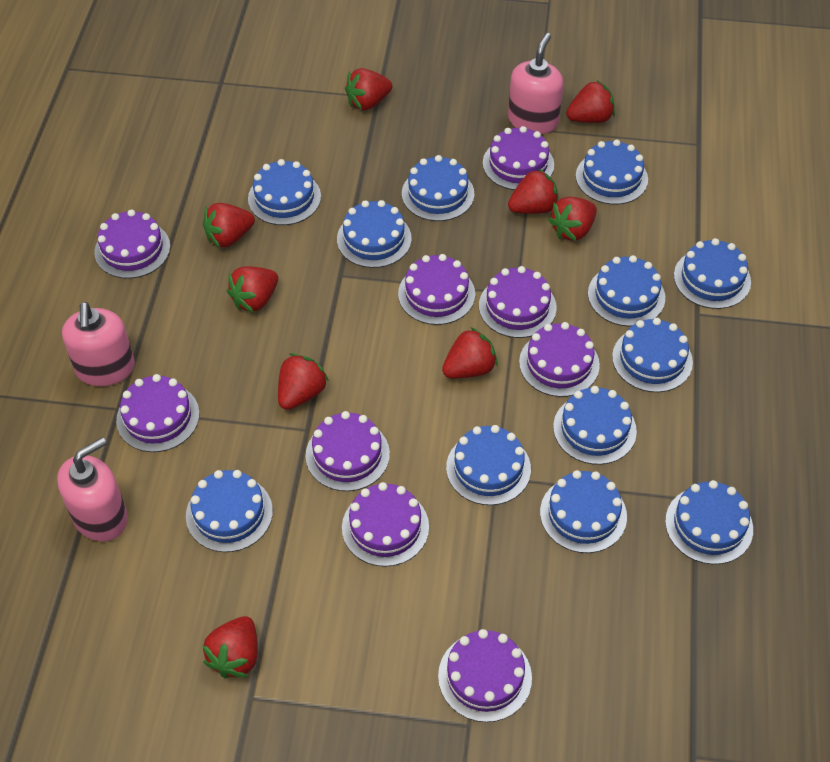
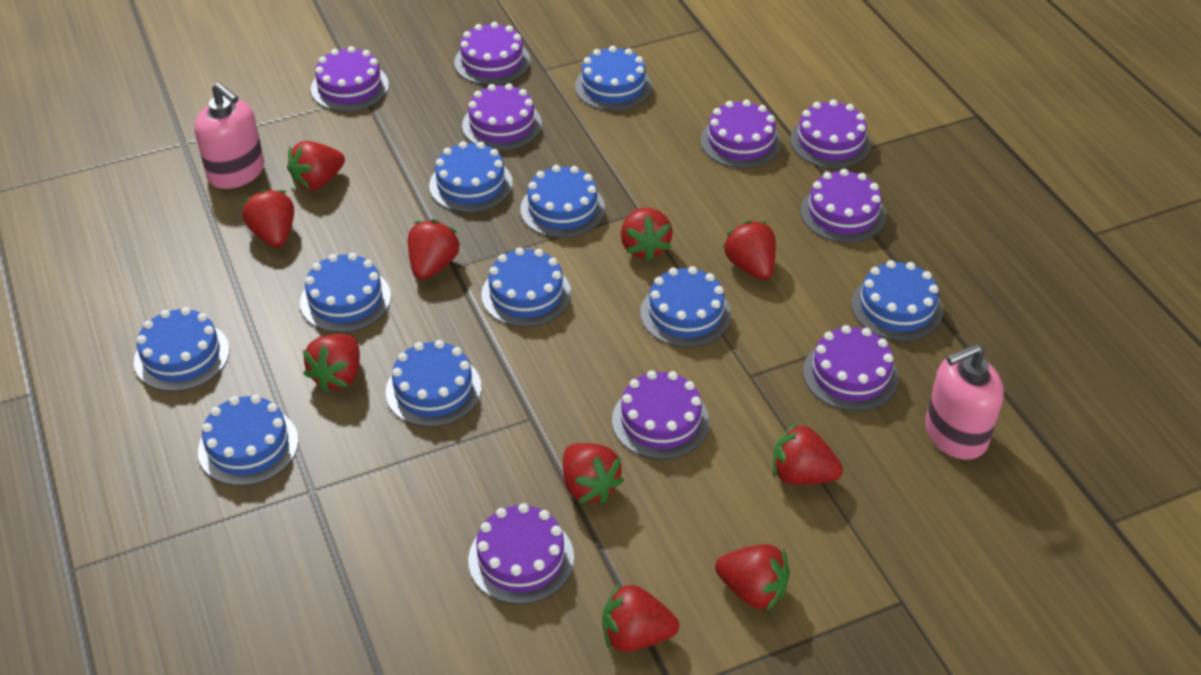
blue cake: 12 -> 10
pink soap dispenser: 3 -> 2
red strawberry: 9 -> 10

